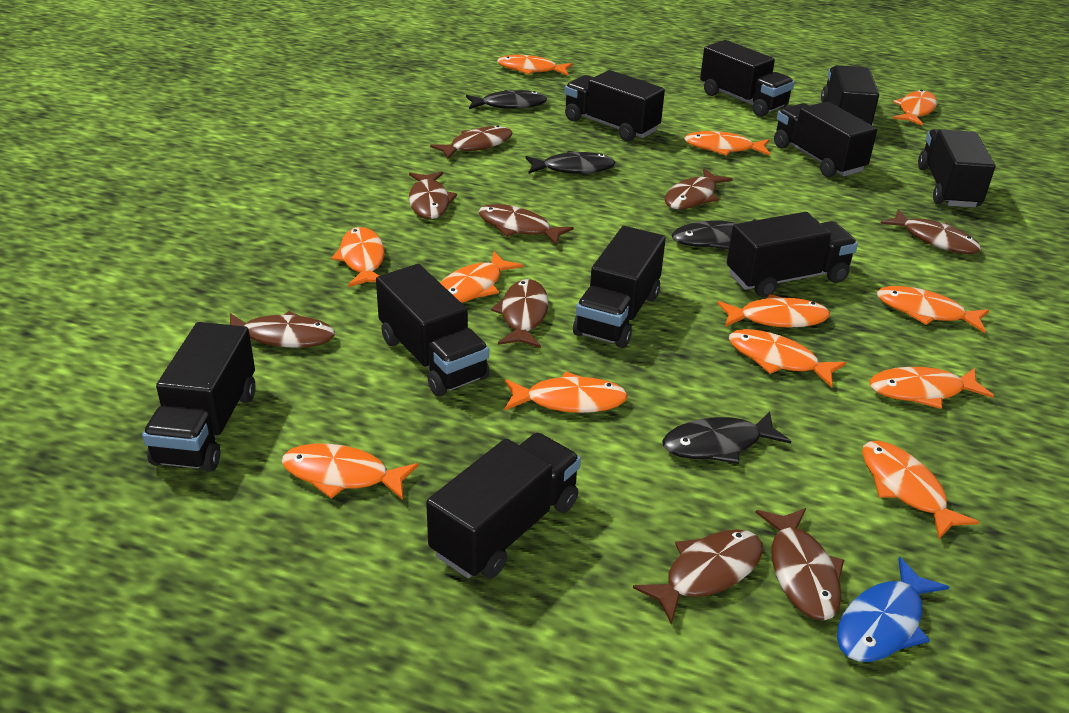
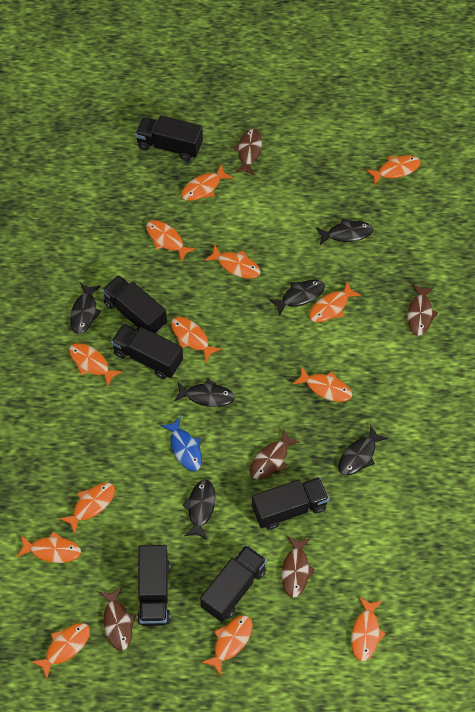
black fish: 4 -> 6
black truck: 10 -> 6
brown fish: 9 -> 5
orange fish: 12 -> 13

